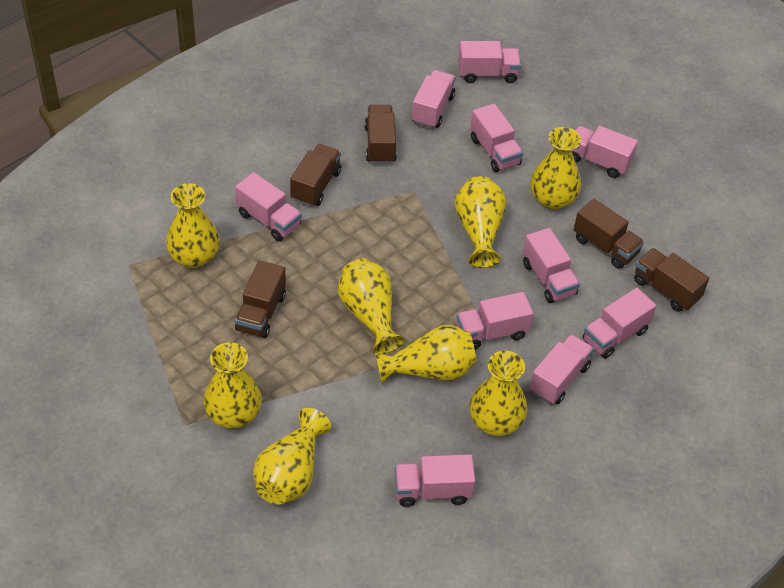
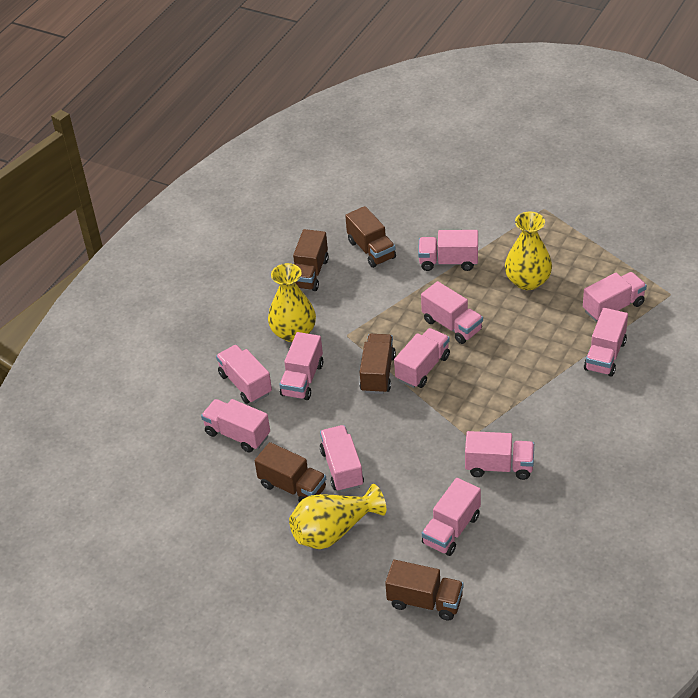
pink truck: 10 -> 11
yellow vase: 8 -> 3

